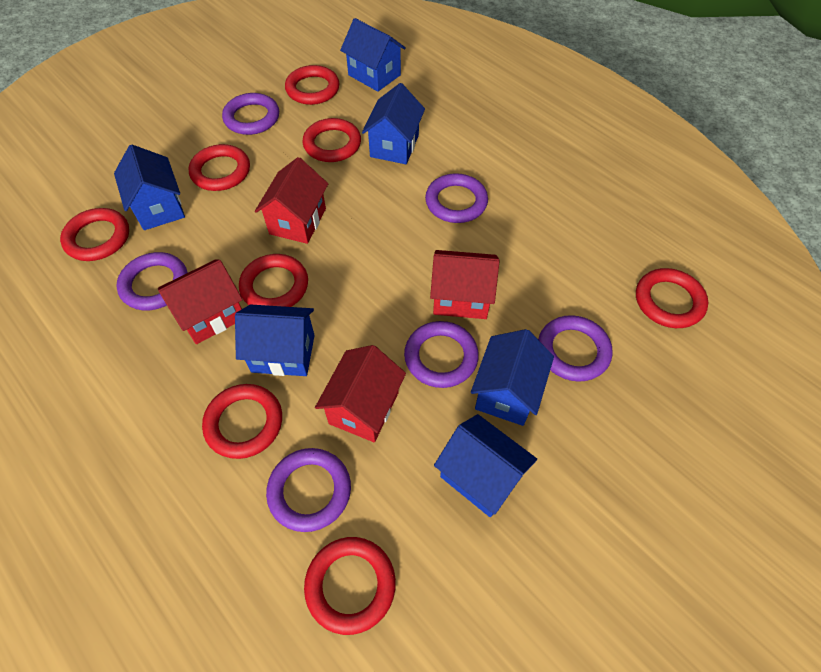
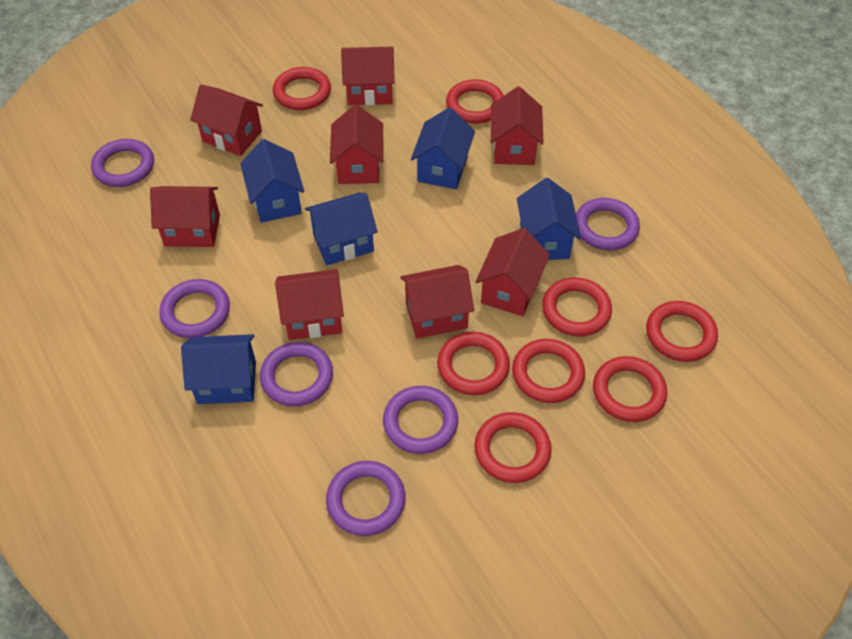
blue house: 6 -> 5
red house: 4 -> 8

